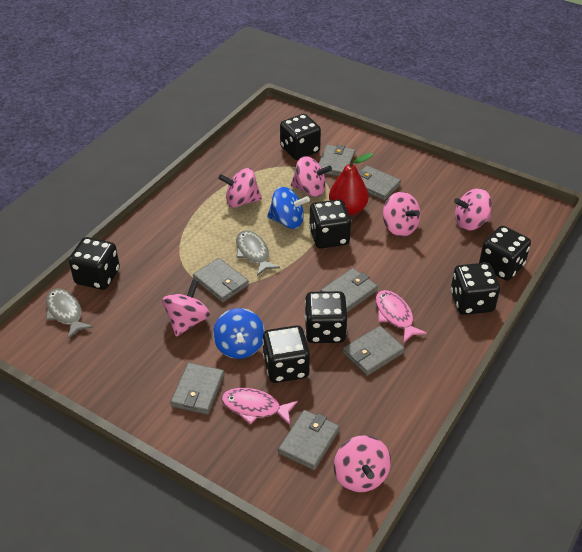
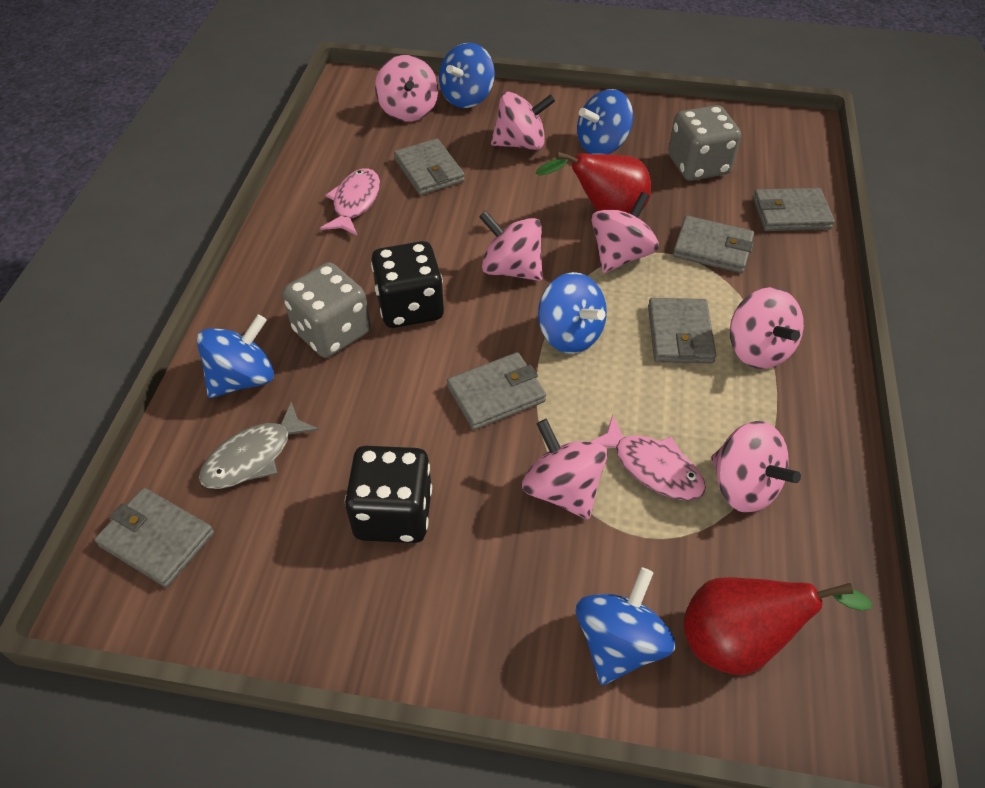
black dice: 7 -> 2
blue spinning top: 2 -> 5
grey dice: 0 -> 2
grey fish: 2 -> 1
grey wallet: 7 -> 6
pink spinning top: 6 -> 7
red pear: 1 -> 2

